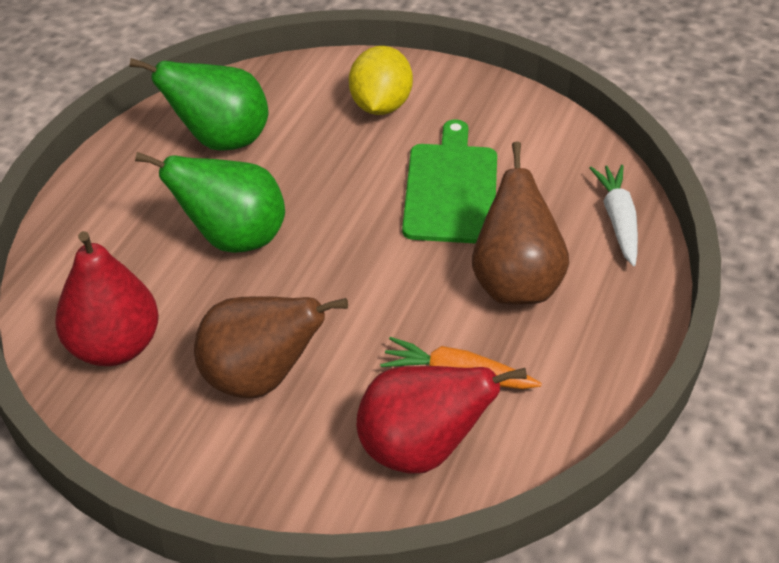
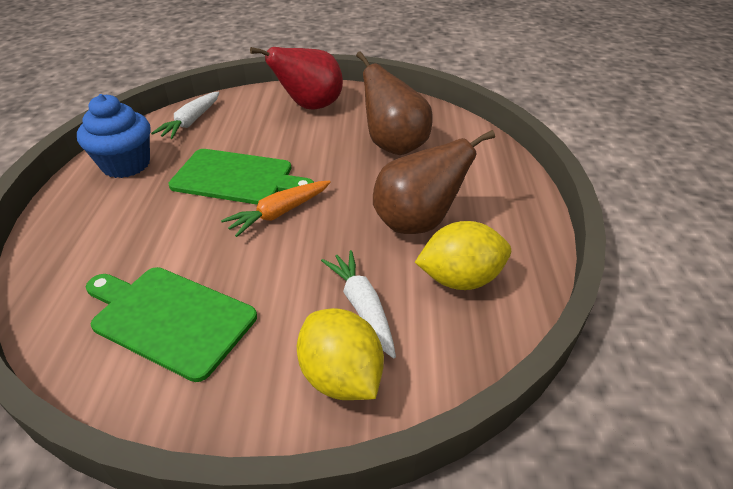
blue cupcake: 0 -> 1
green cutting board: 1 -> 2
green pear: 2 -> 0
red pear: 2 -> 1
white carrot: 1 -> 2
yellow lemon: 1 -> 2

